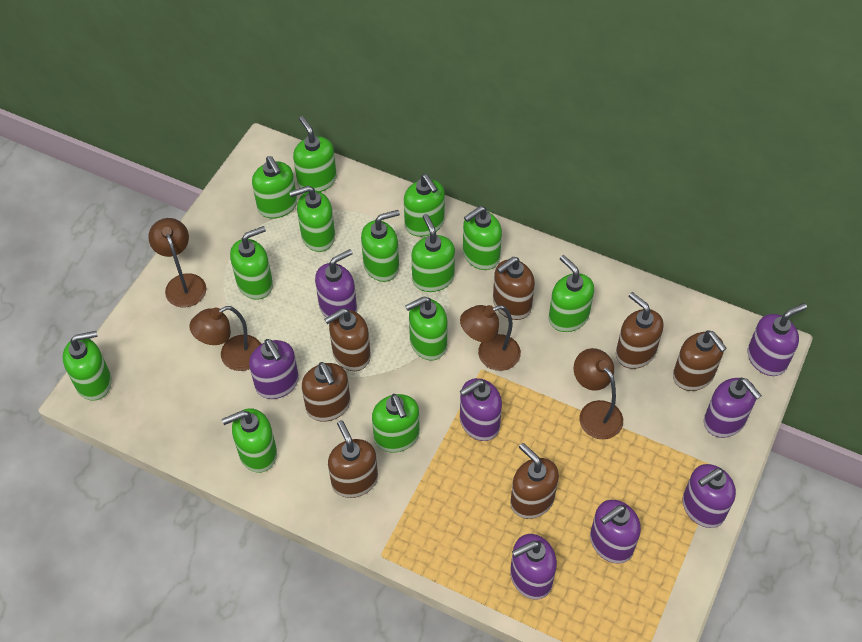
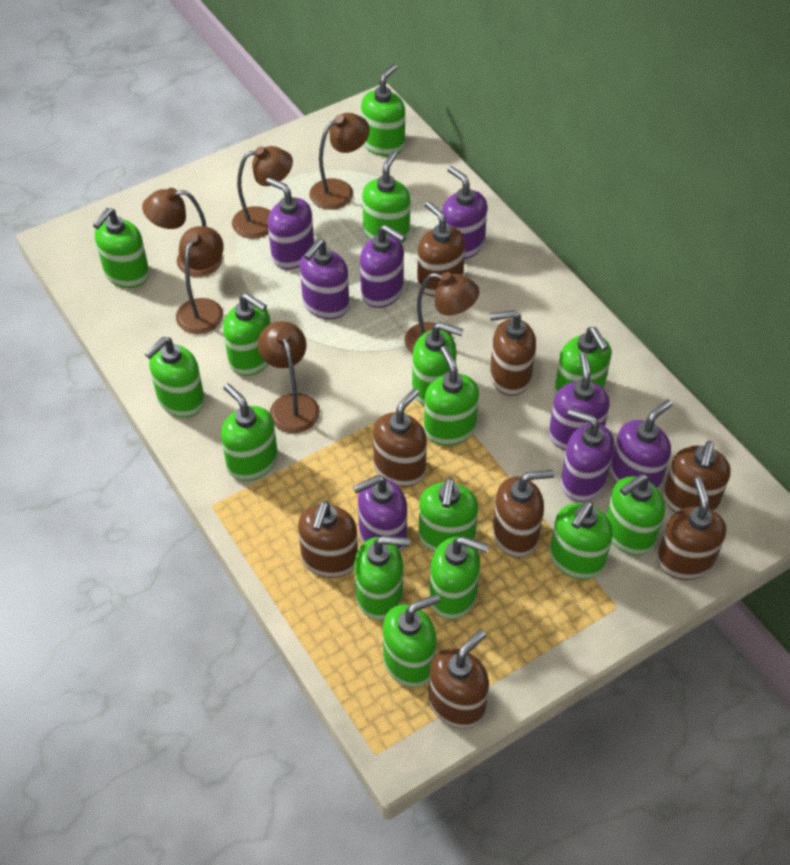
brown lamp: 4 -> 6
brown soap dispenser: 7 -> 8
green soap dispenser: 13 -> 15

